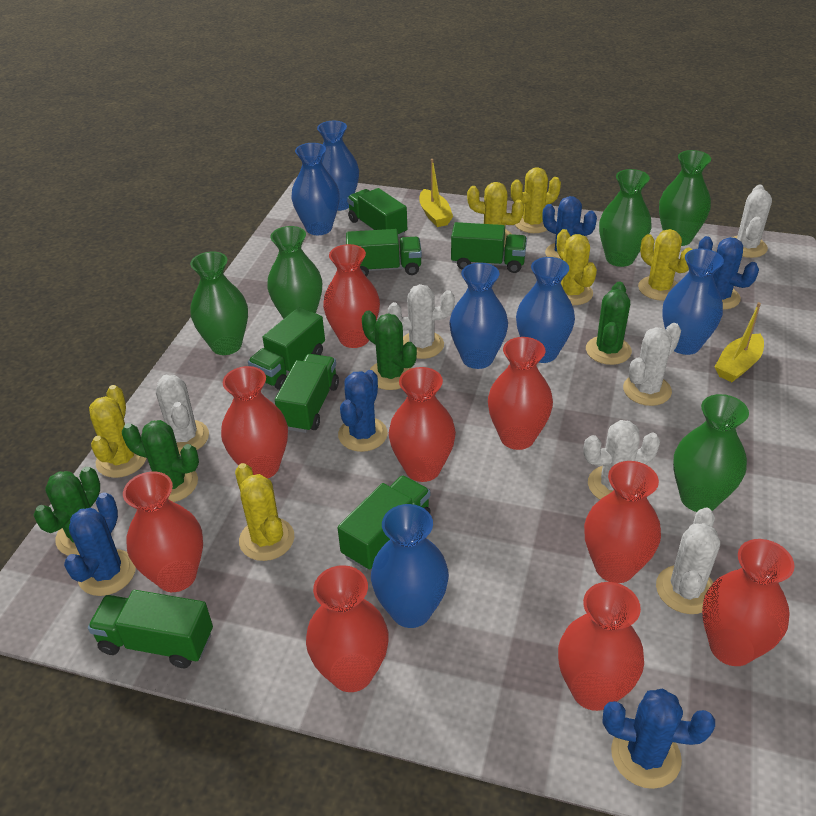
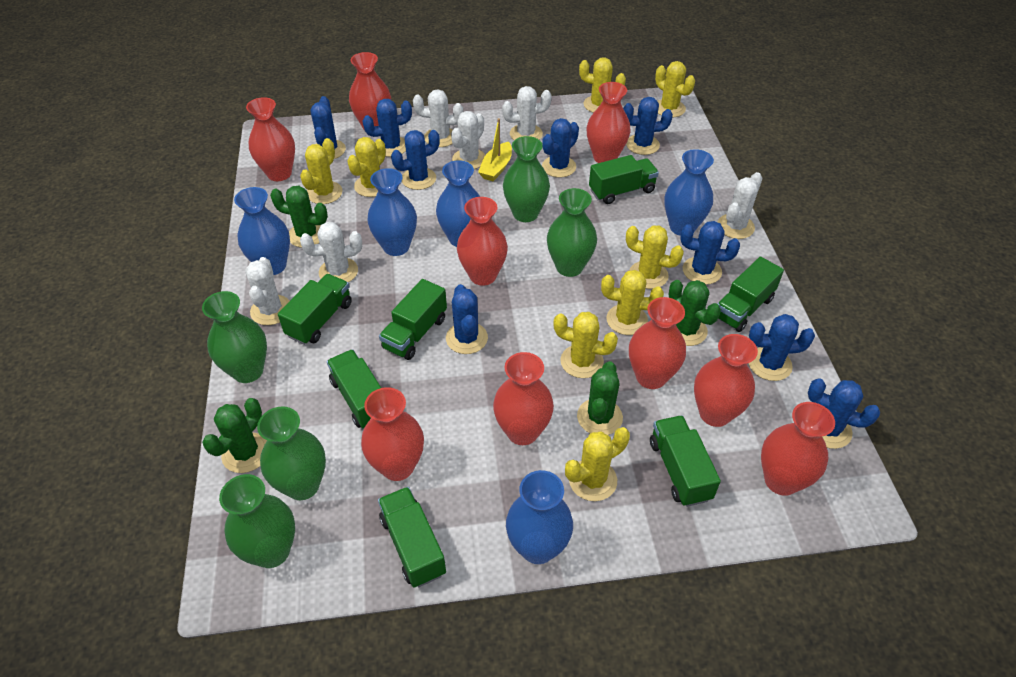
blue cactus: 5 -> 9
blue vase: 6 -> 5
yellow boat: 2 -> 1
yellow cactus: 6 -> 8

